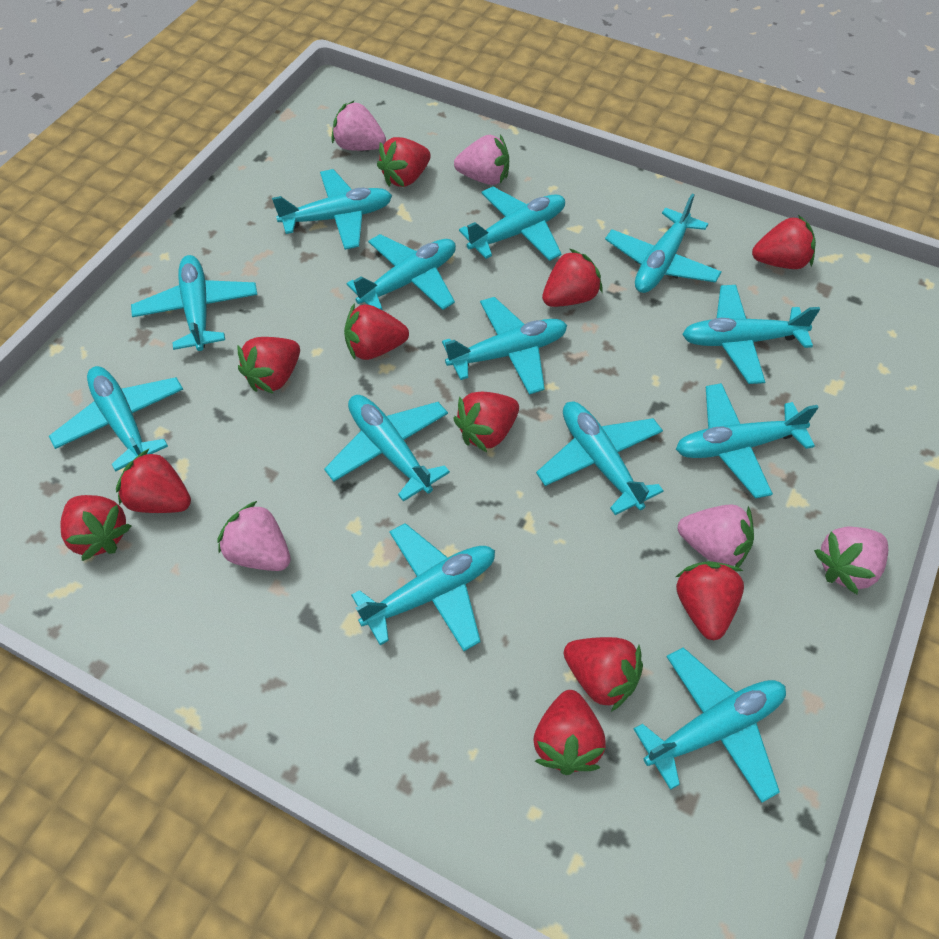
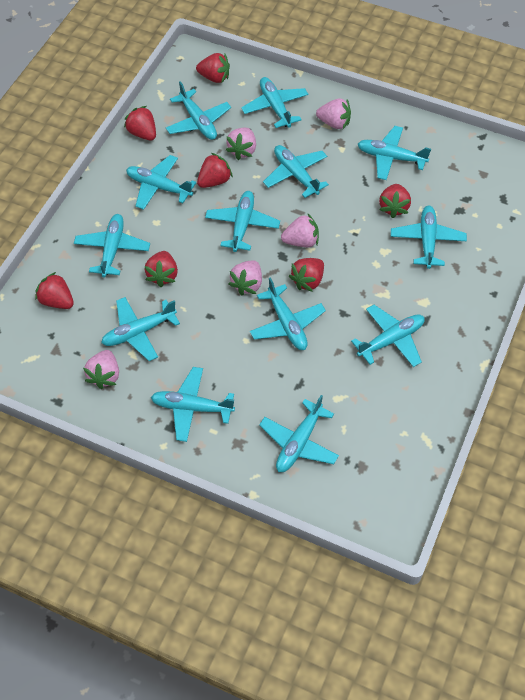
red strawberry: 11 -> 7

